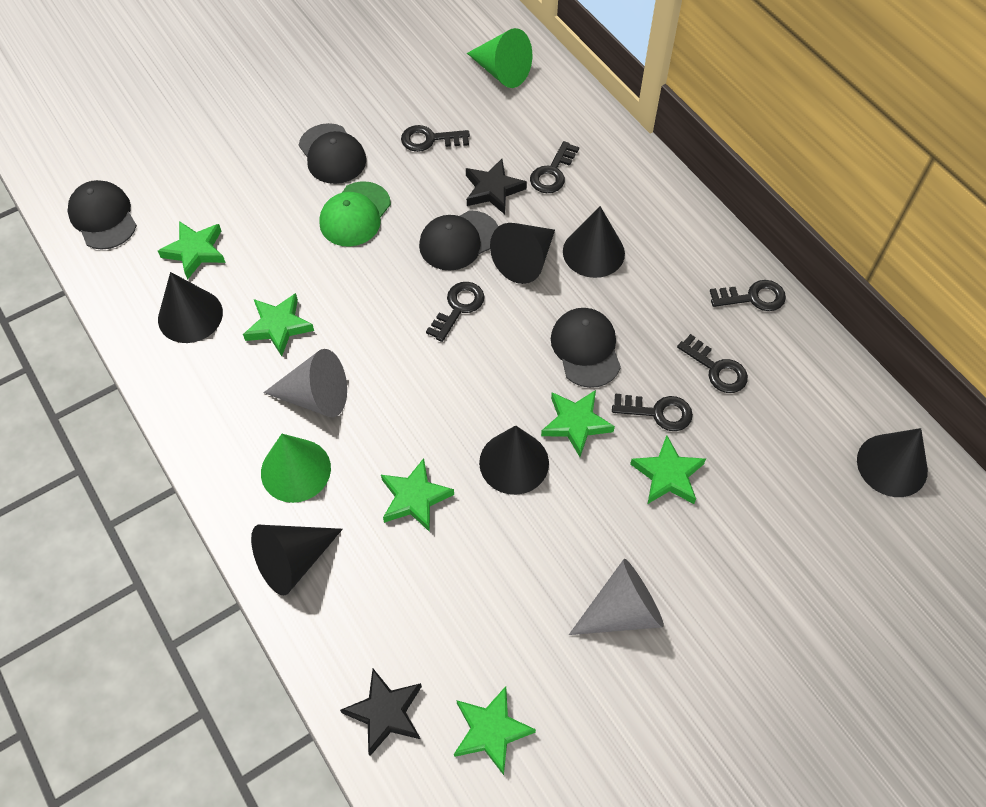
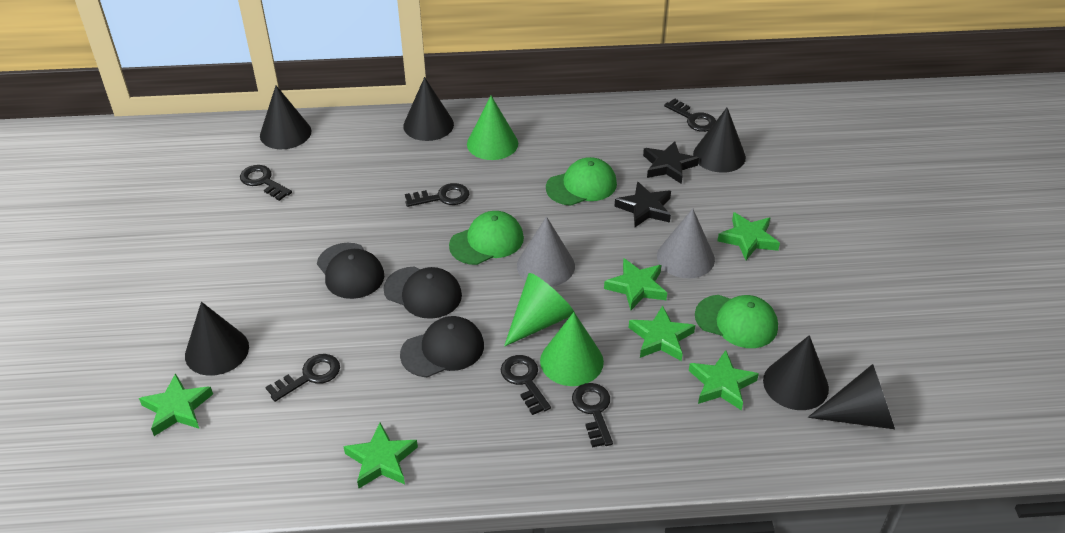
black cap: 4 -> 3
green cap: 1 -> 3
green cone: 2 -> 3

